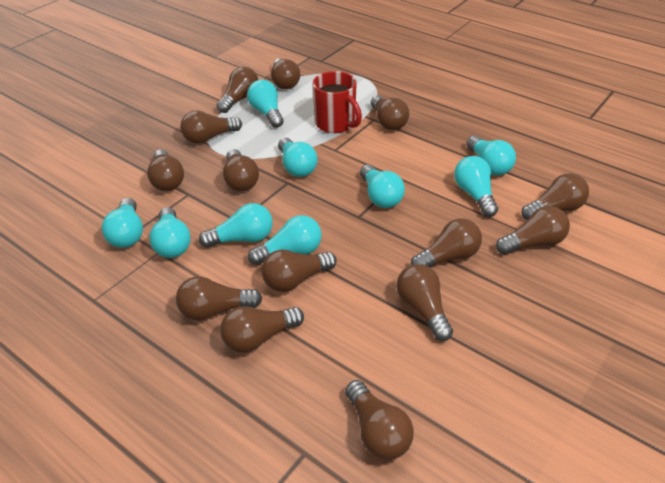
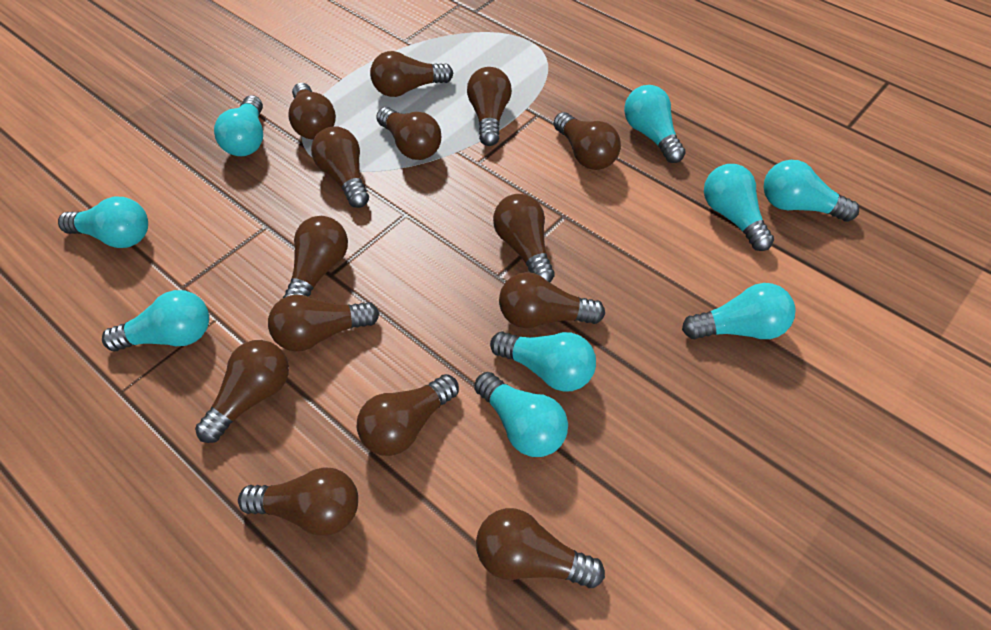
red mug: 1 -> 0

